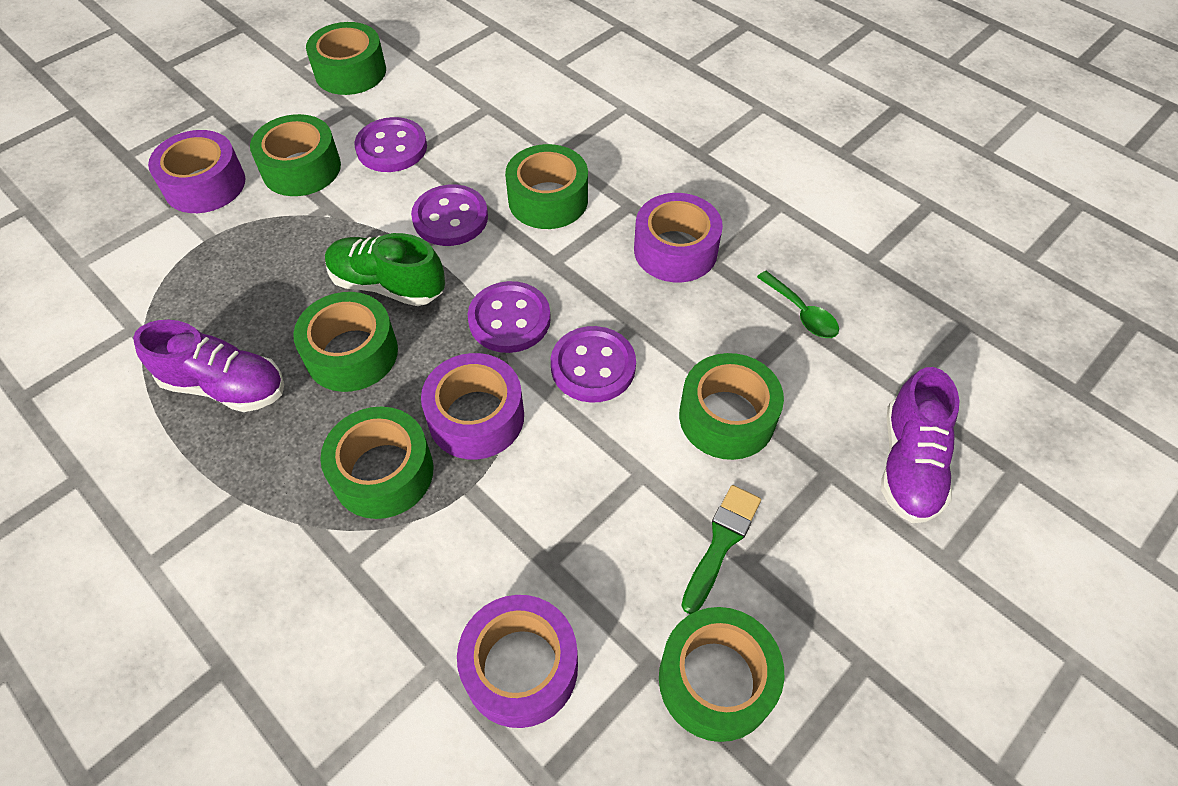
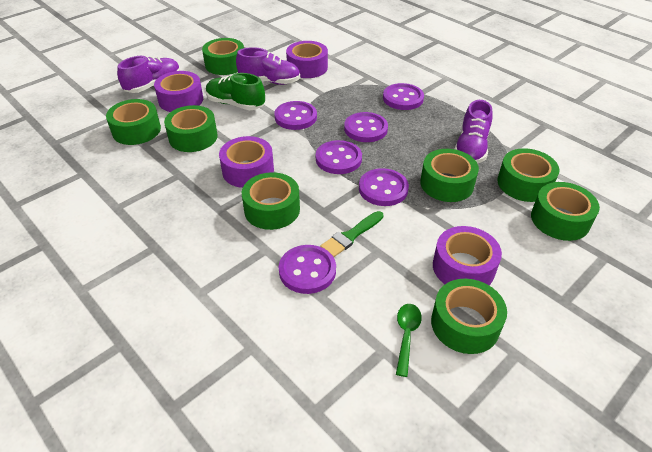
green tape: 7 -> 8
purple button: 4 -> 6
purple shoe: 2 -> 3

